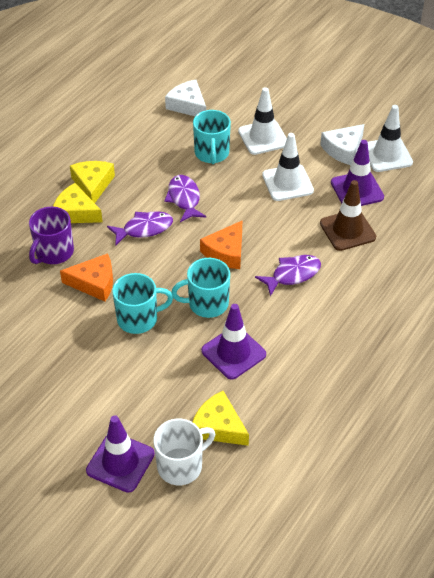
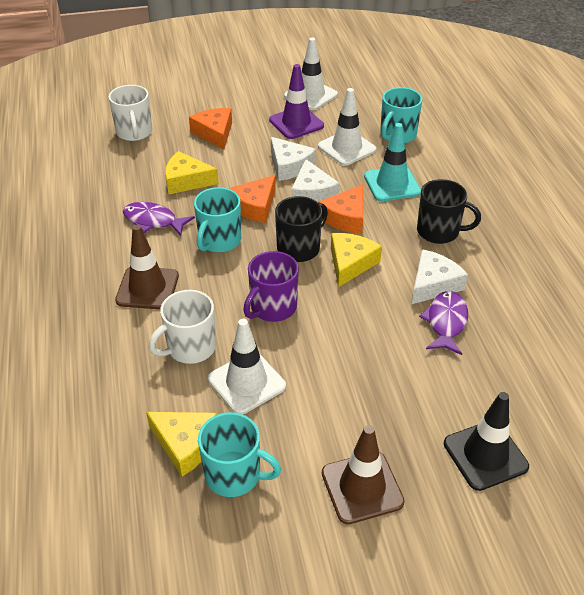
black mug: 0 -> 2
black traffic cone: 0 -> 1
brown traffic cone: 1 -> 2
orange cheese: 2 -> 3
purple fish: 3 -> 2
purple traffic cone: 3 -> 1
turquoise traffic cone: 0 -> 1
white cheese: 2 -> 3
white mug: 1 -> 2

